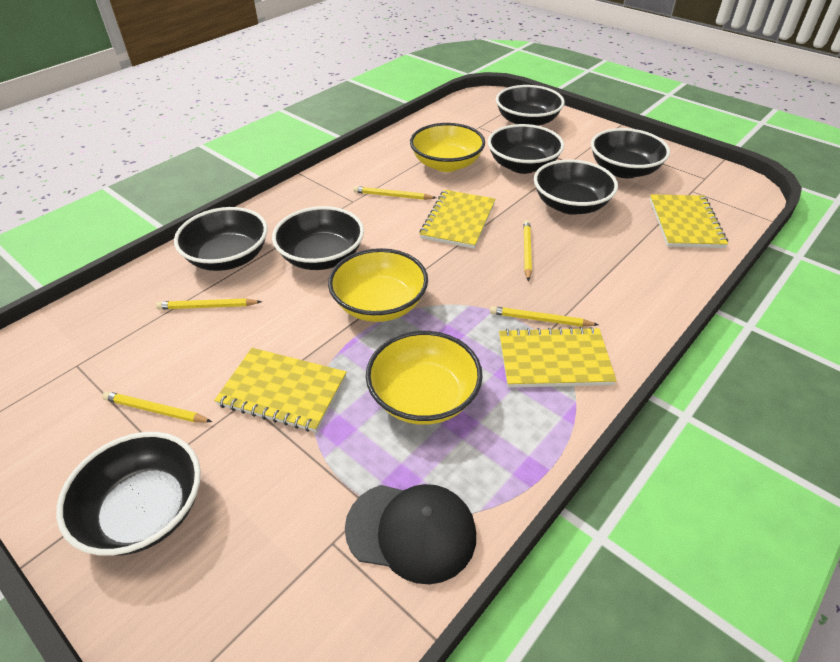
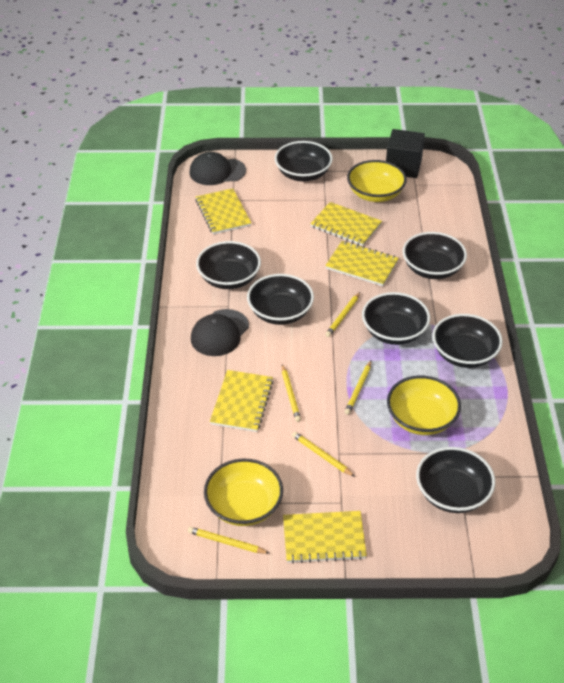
black cap: 1 -> 2
black cube: 0 -> 1
yellow notebook: 4 -> 5

